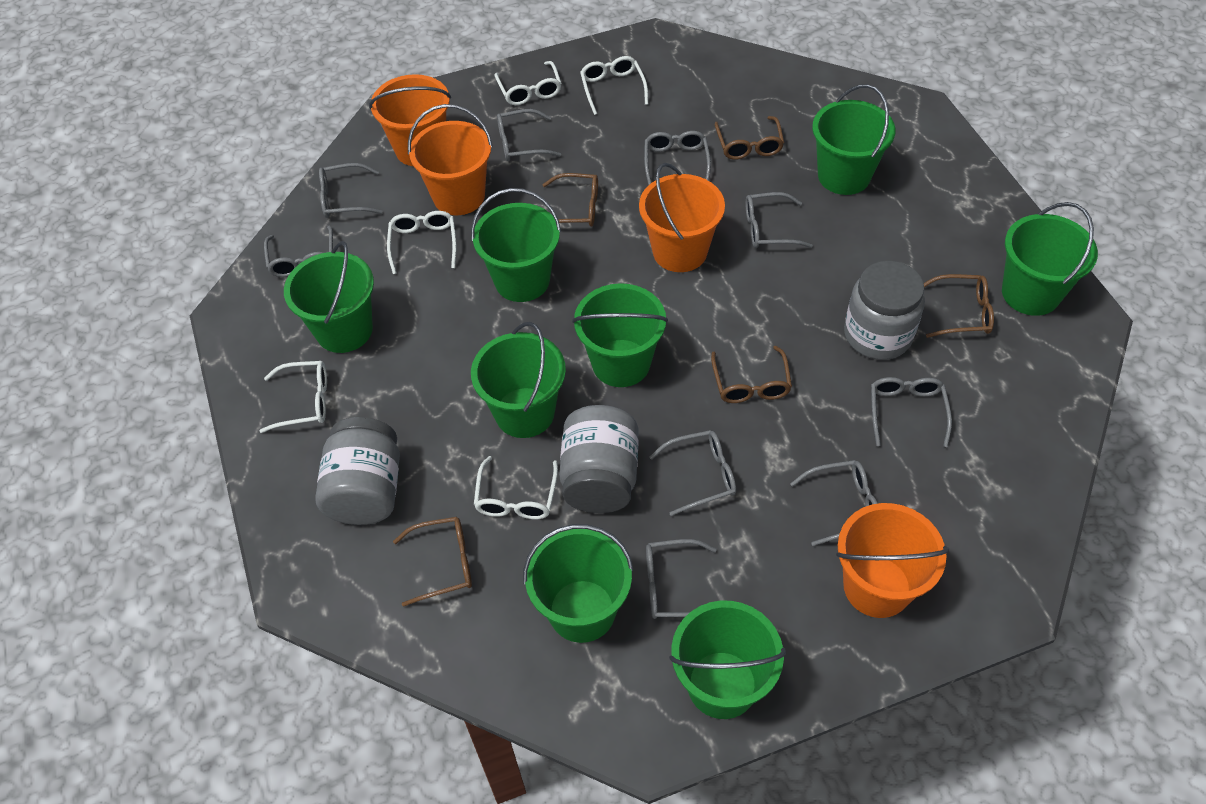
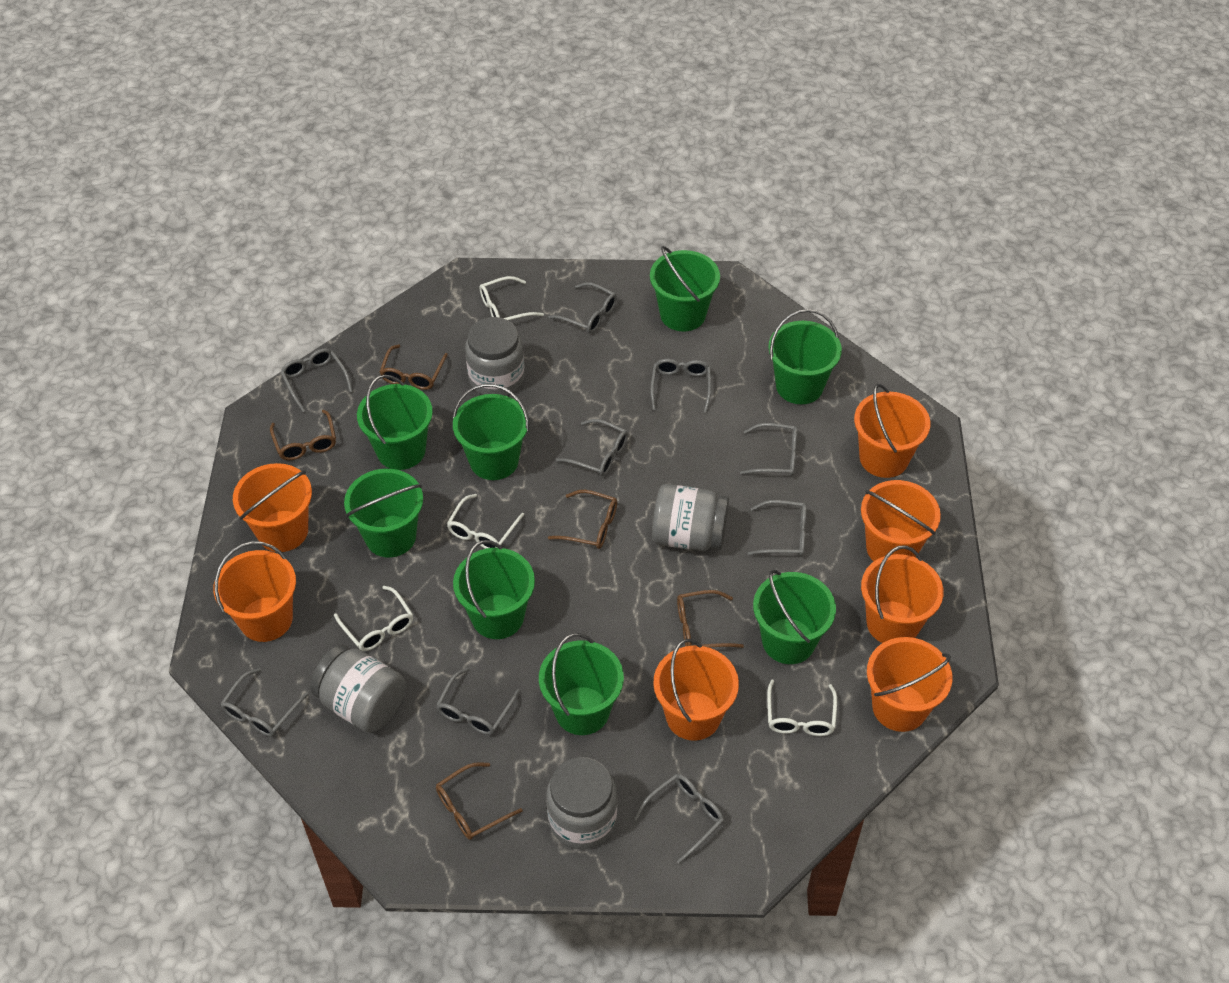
grey jar: 3 -> 4
orange bucket: 4 -> 7
white glasses: 5 -> 4

